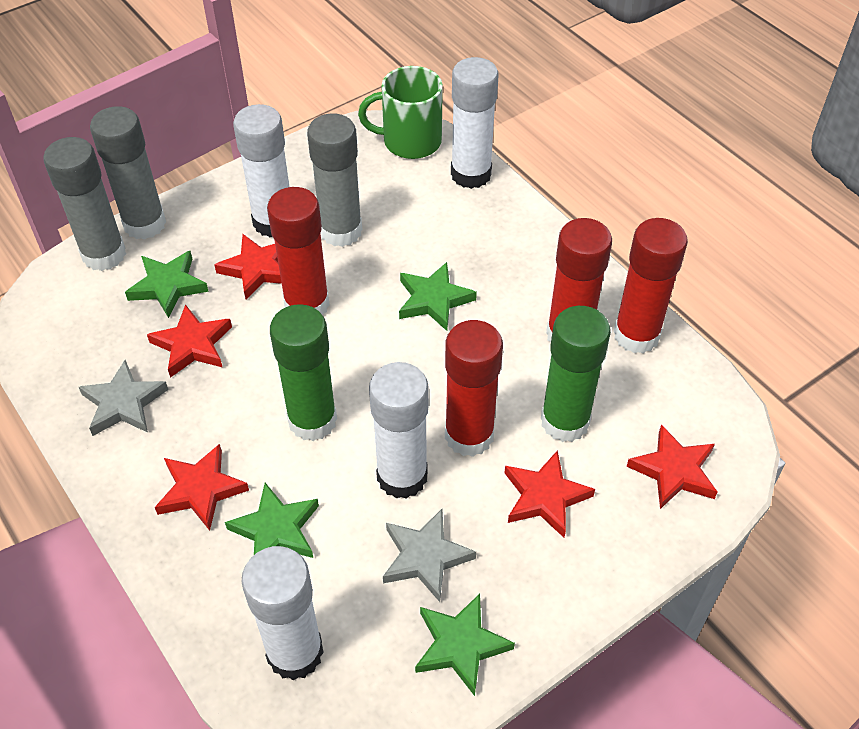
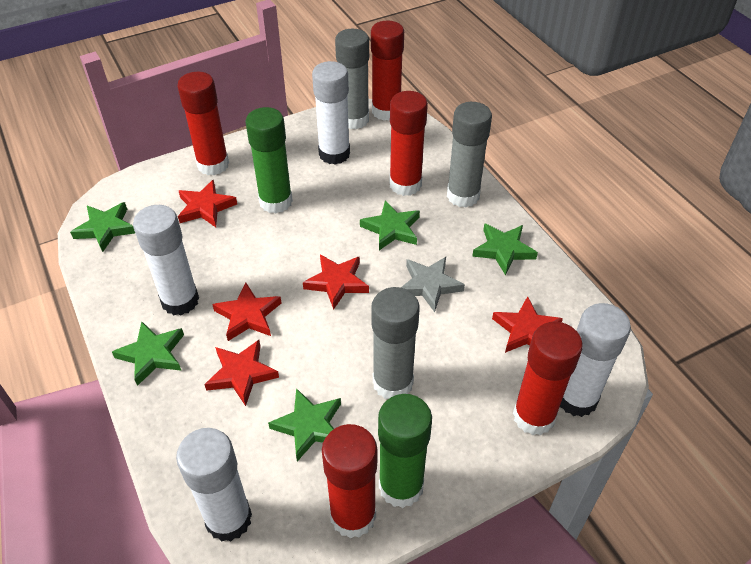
green mug: 1 -> 0
green star: 4 -> 5
grey star: 2 -> 1
red glue stick: 4 -> 5

